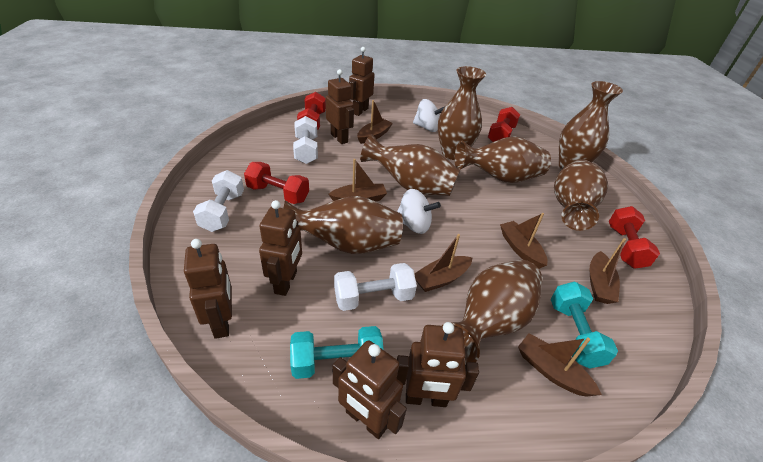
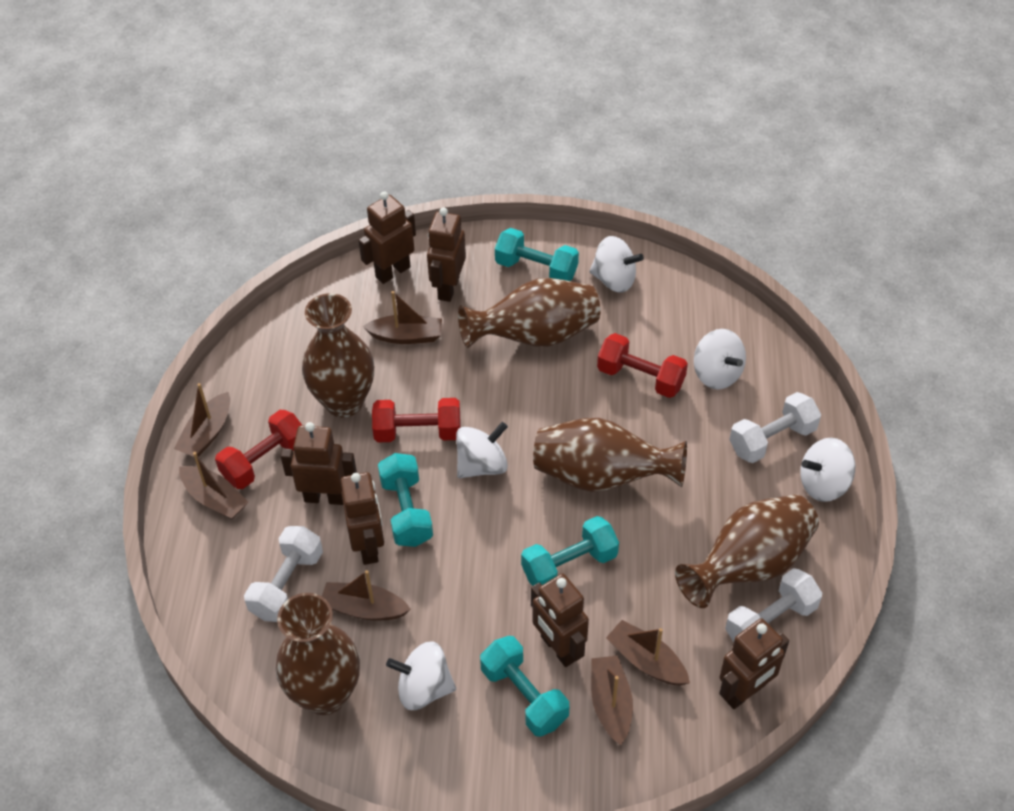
brown vase: 7 -> 5
red dumbbell: 4 -> 3
turquoise dumbbell: 2 -> 4
white spinning top: 2 -> 5

